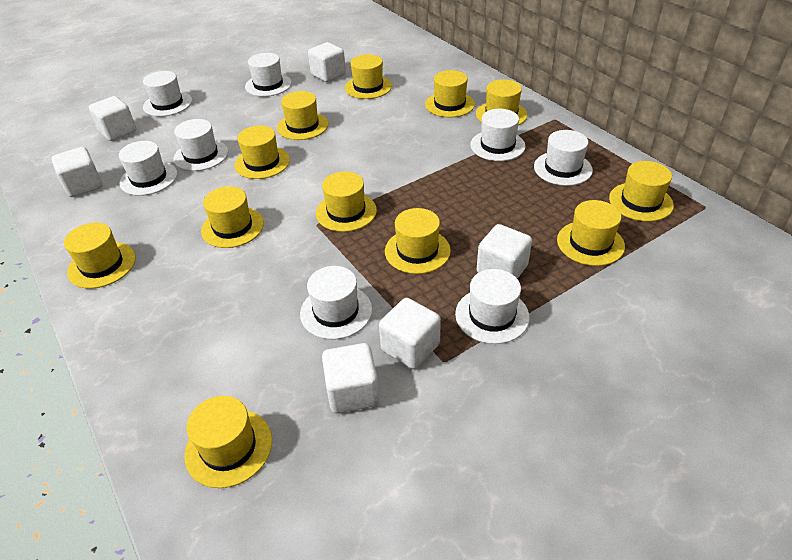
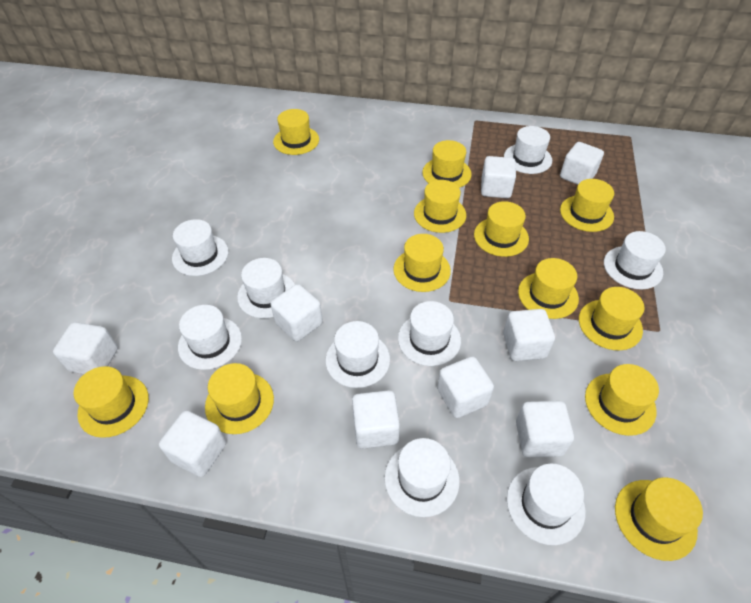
white cube: 6 -> 9
white hat: 8 -> 9

